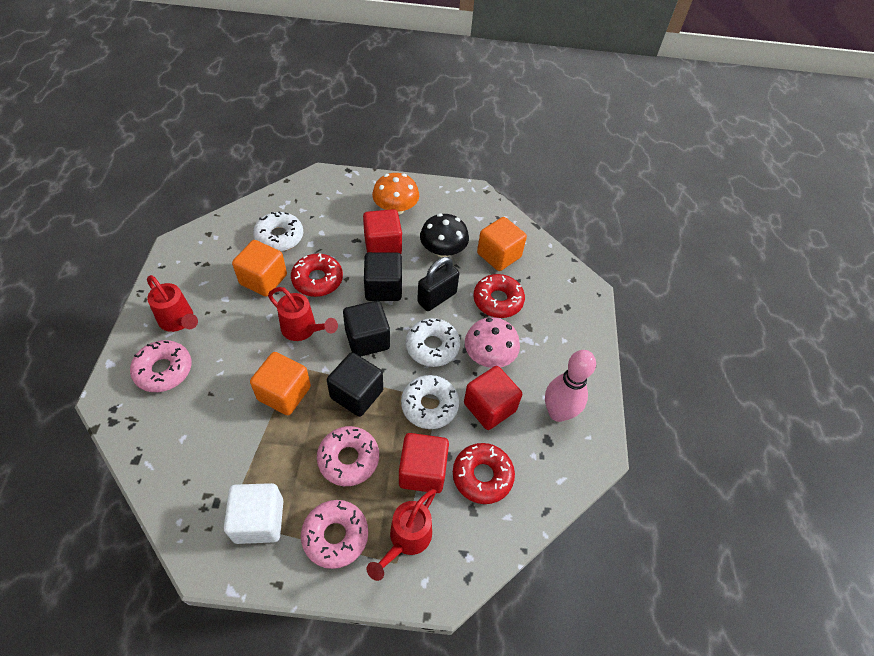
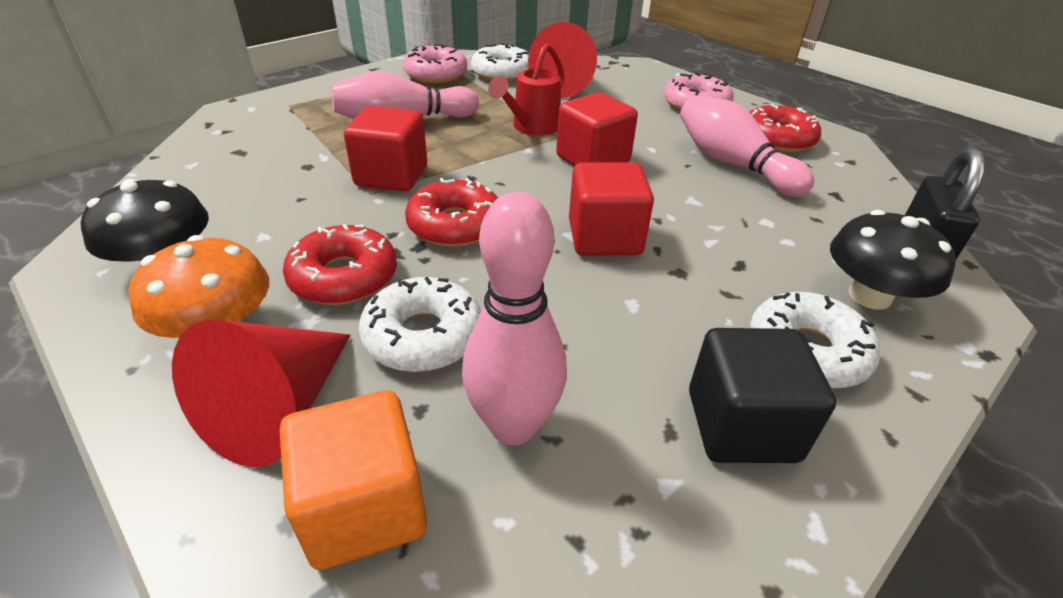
black cube: 3 -> 1
black mushroom: 1 -> 2
orange cube: 3 -> 1
pink bowling pin: 1 -> 3
pink donut: 3 -> 2
pink mushroom: 1 -> 0
red cone: 0 -> 2
red watering can: 3 -> 1
white cube: 1 -> 0

